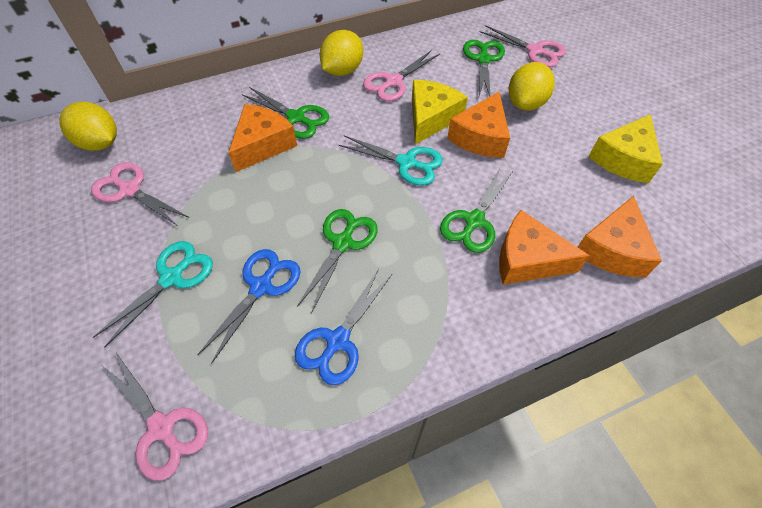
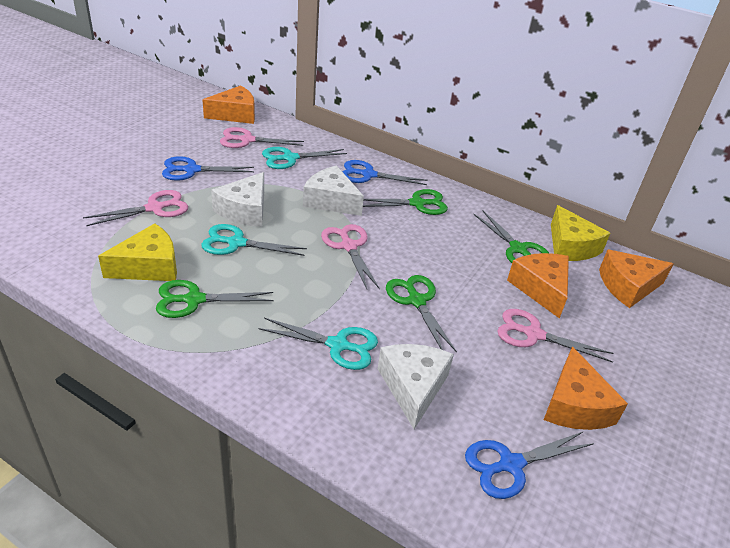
blue scissors: 2 -> 3
turquoise scissors: 2 -> 3
white cheese: 0 -> 3
yellow lemon: 3 -> 0

